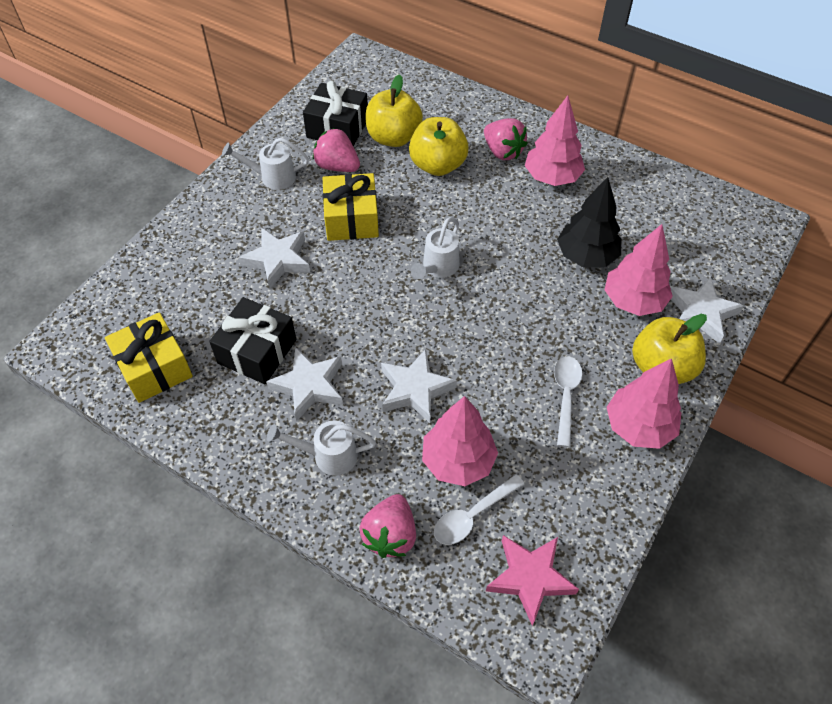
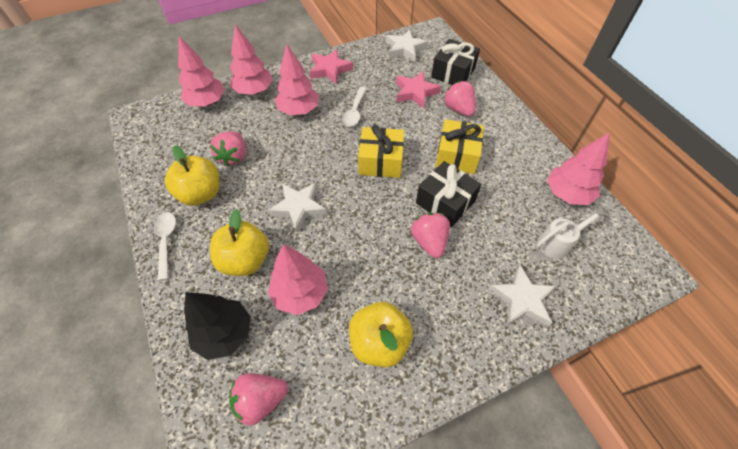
pink star: 1 -> 2
pink strawberry: 3 -> 4
pink tree: 4 -> 5
white star: 4 -> 3
white watering can: 3 -> 1

